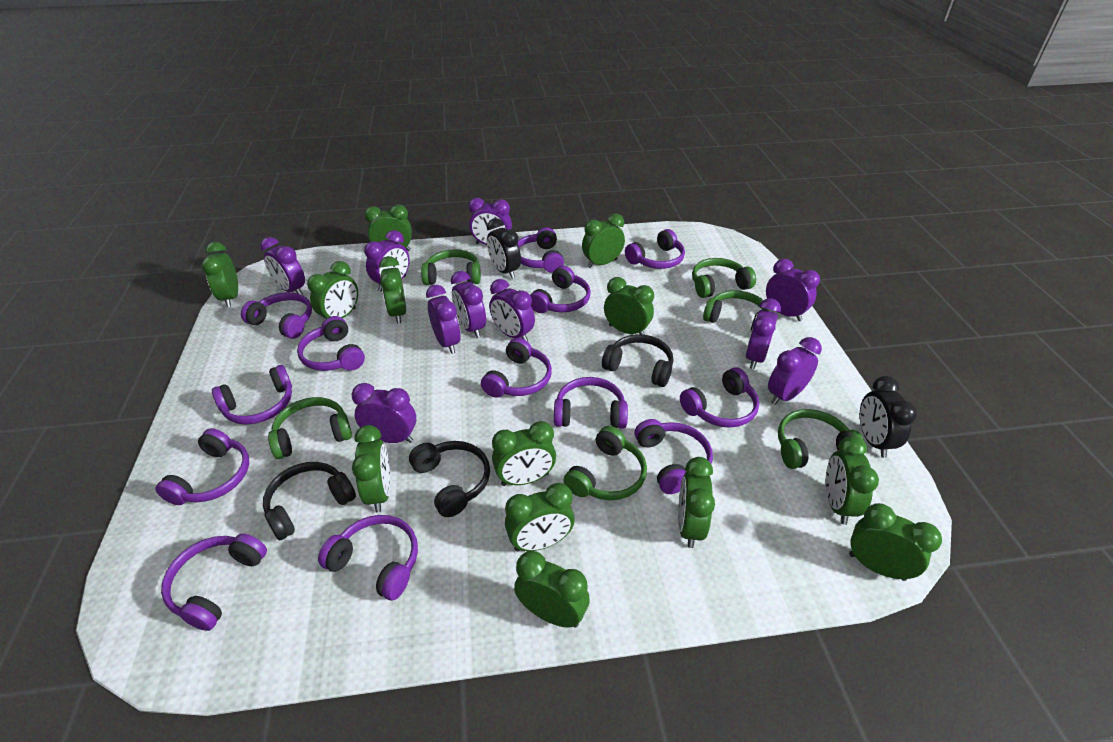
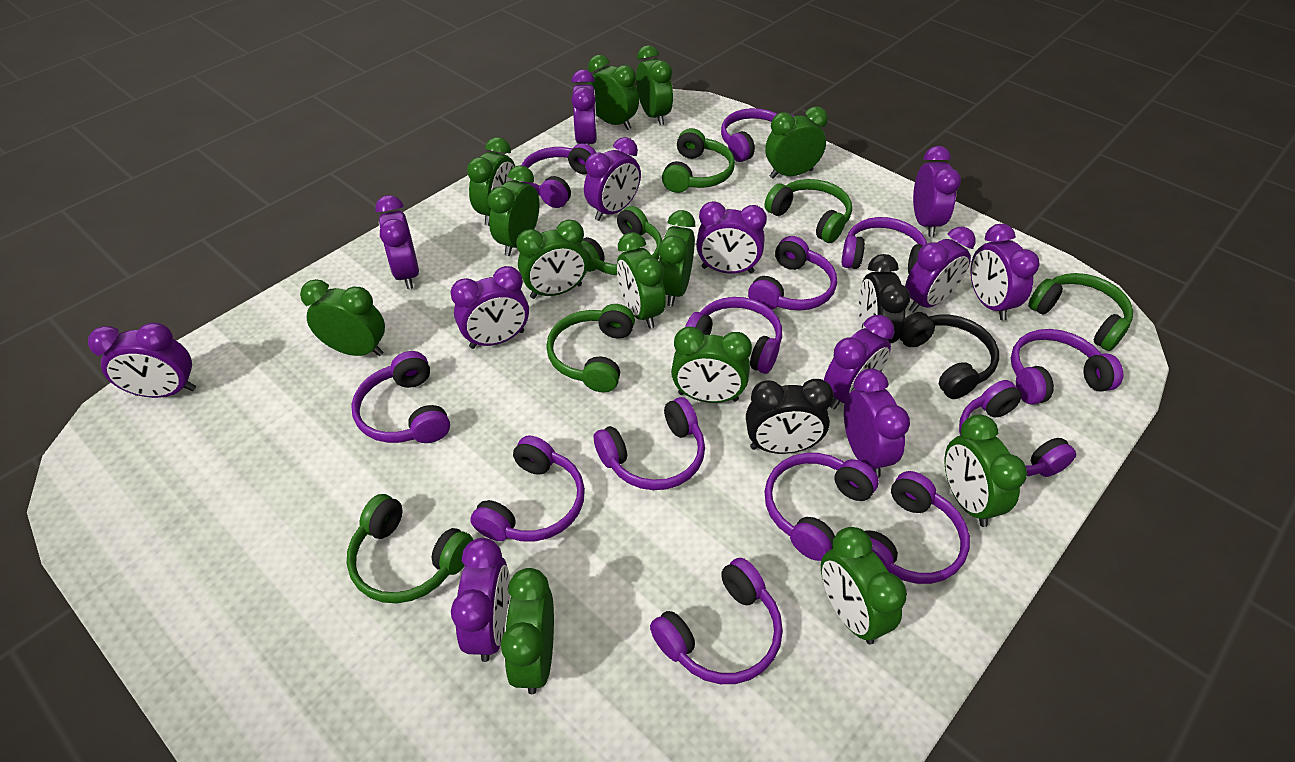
black headphones: 3 -> 1
purple clock: 10 -> 12

